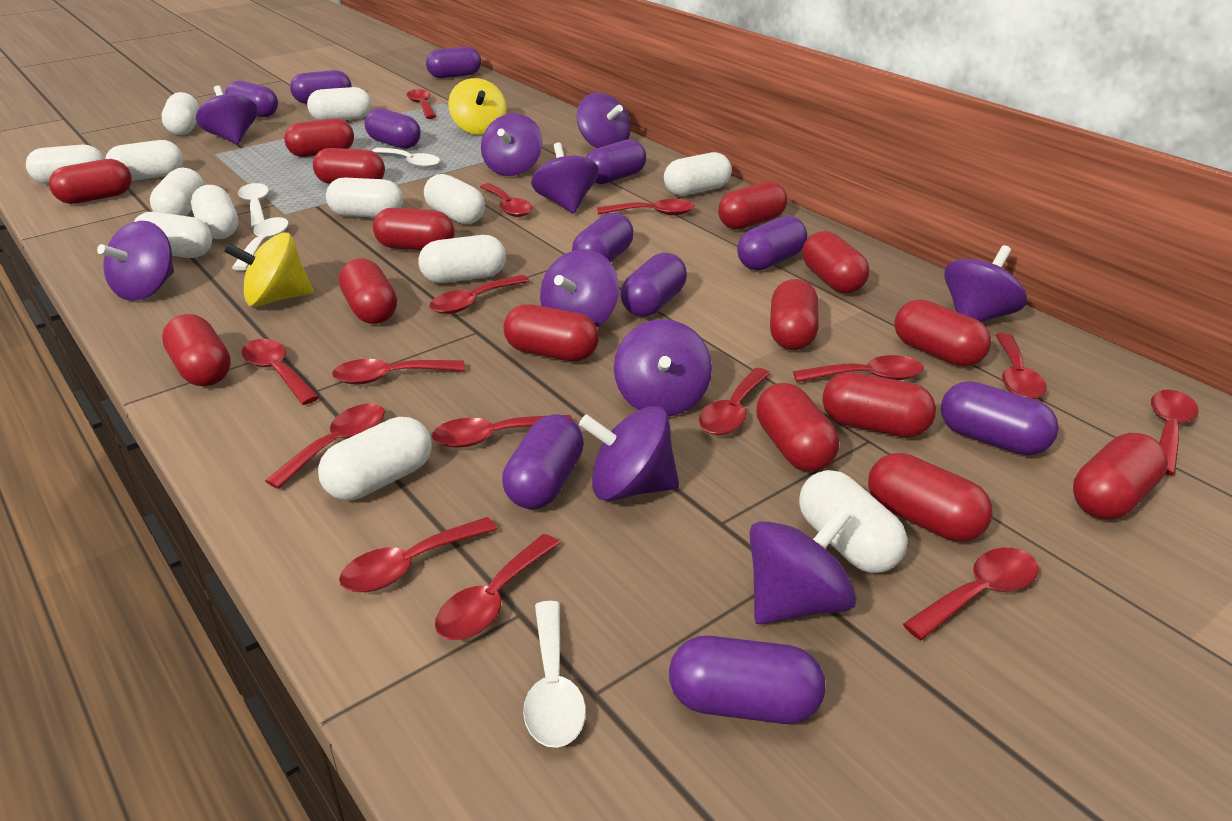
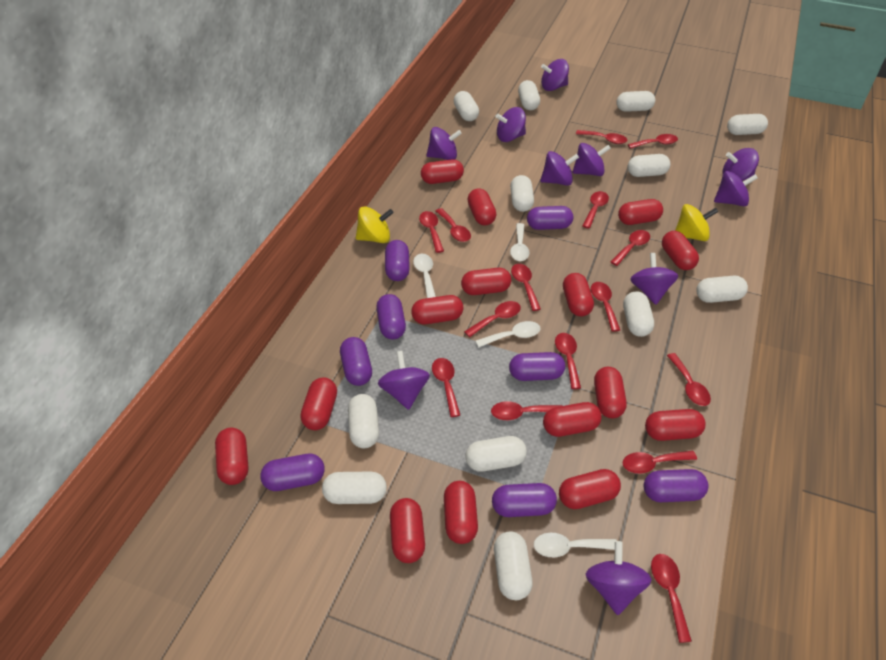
purple capsule: 11 -> 8
white capsule: 13 -> 12

